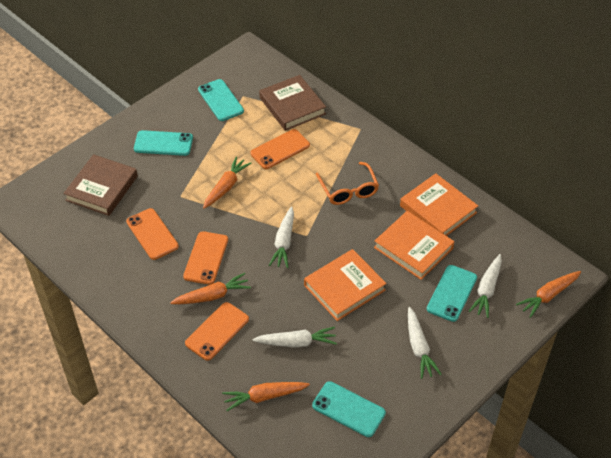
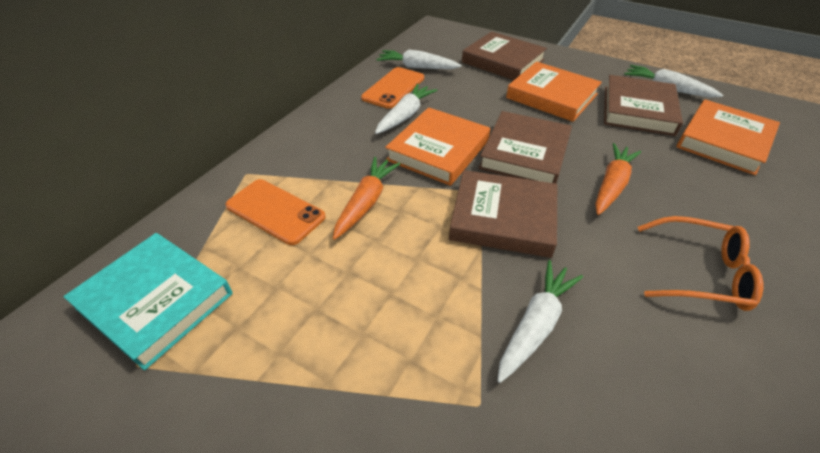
brown book: 2 -> 4
orange carrot: 4 -> 2
orange phone: 4 -> 2
turquoise book: 0 -> 1
turquoise phone: 4 -> 0

